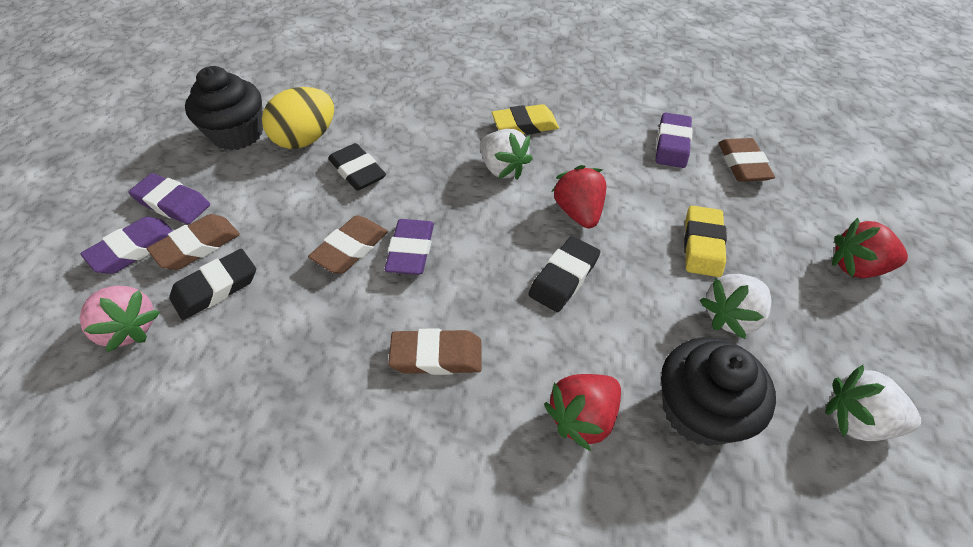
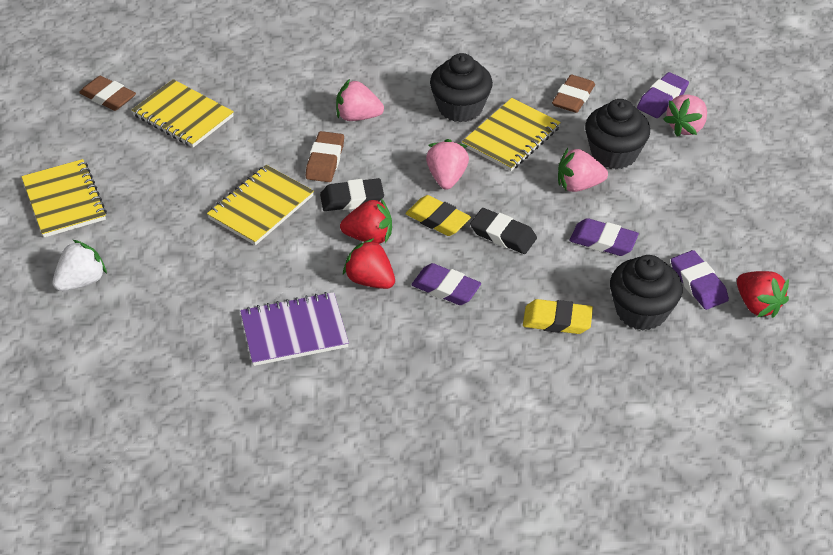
black cupcake: 2 -> 3
black eraser: 3 -> 2
brown eraser: 4 -> 3
pink strawberry: 1 -> 4
purple notebook: 0 -> 1
white strawberry: 3 -> 1
yellow egg: 1 -> 0
yellow notebook: 0 -> 4

